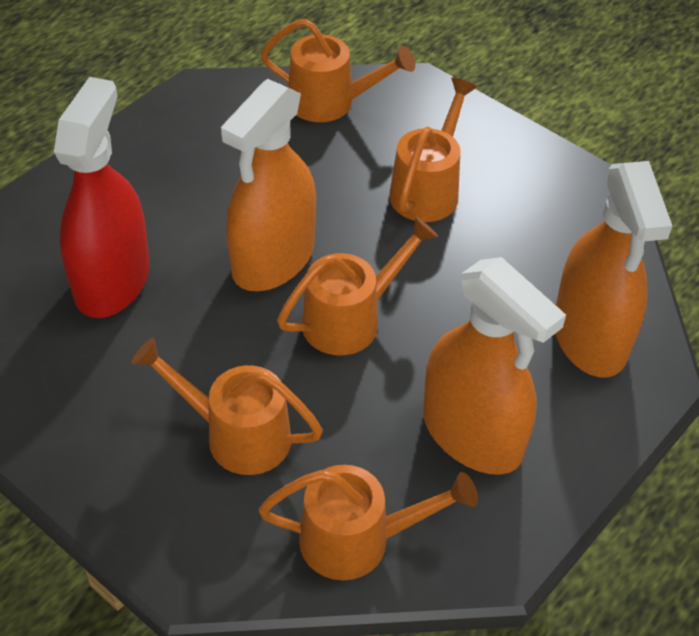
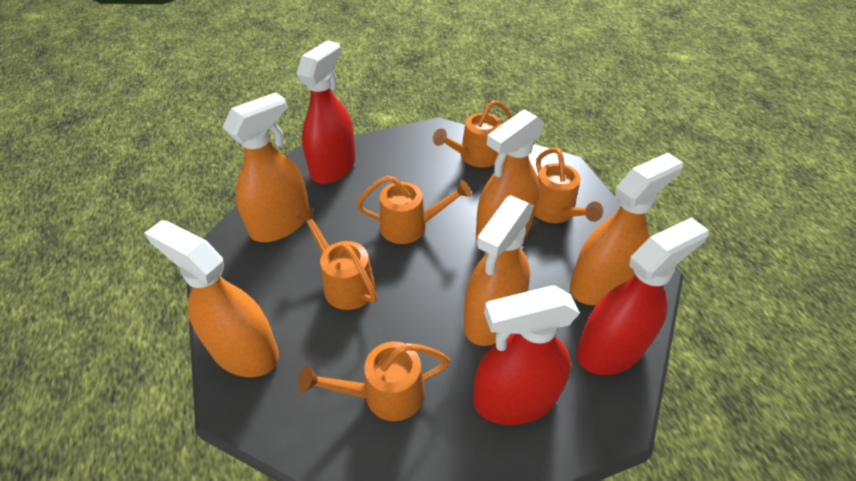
orange spray bottle: 3 -> 5
red spray bottle: 1 -> 3

